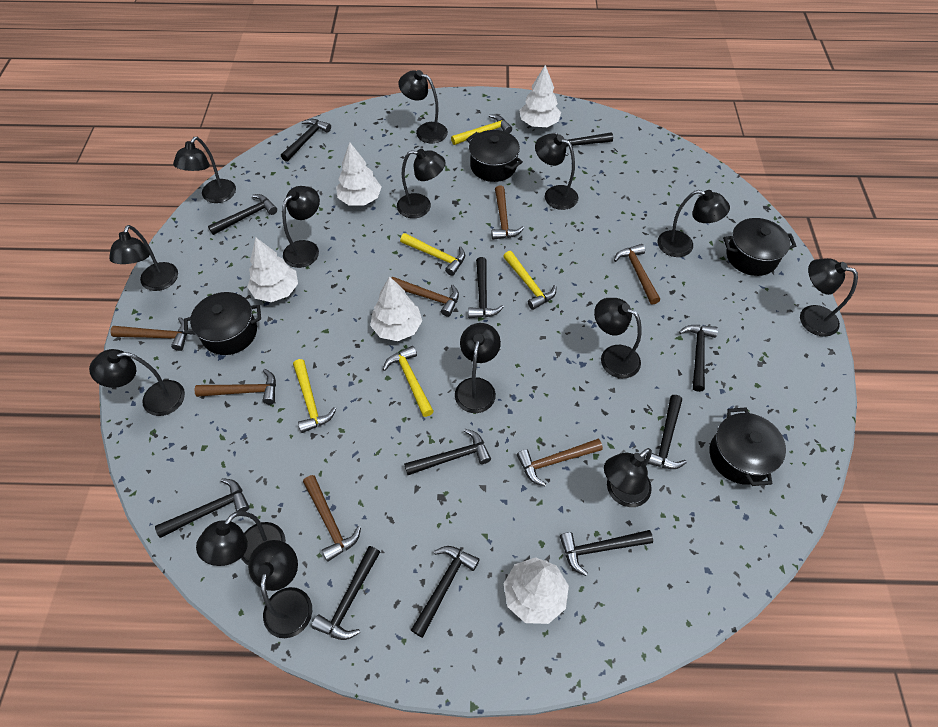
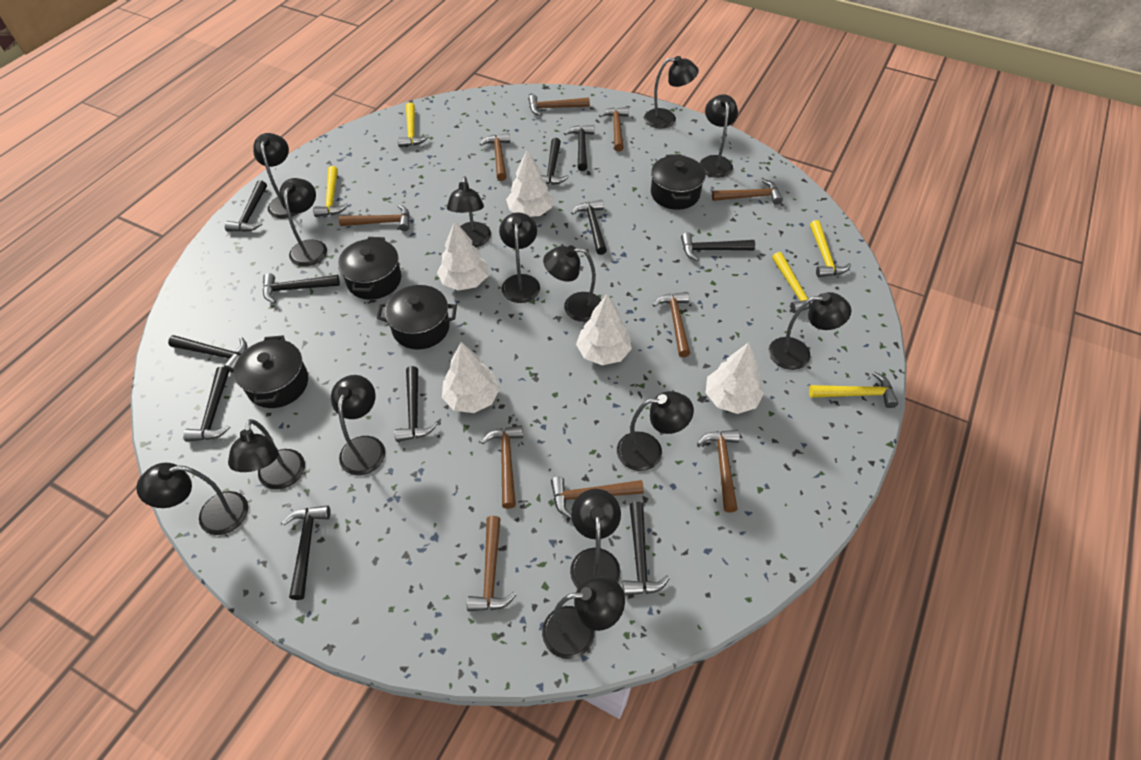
brown hammer: 7 -> 10

